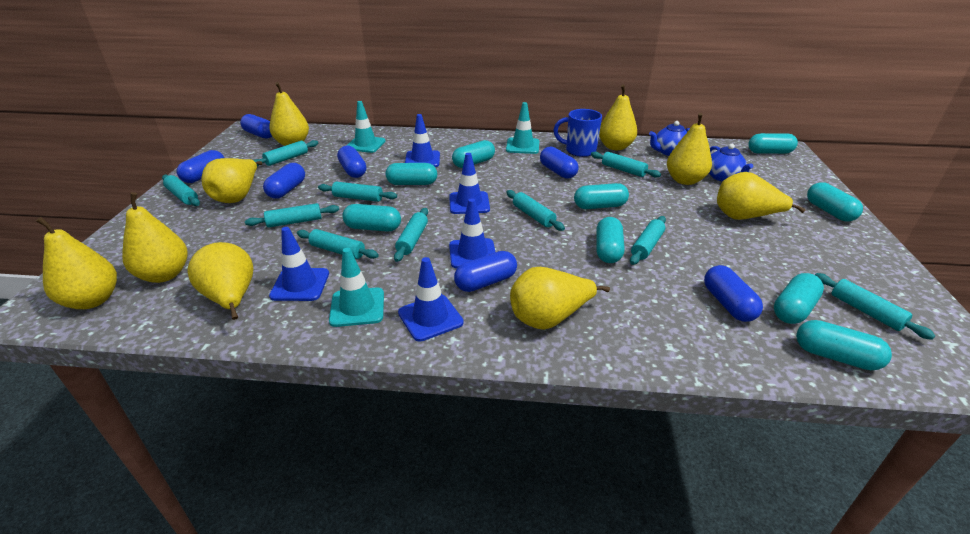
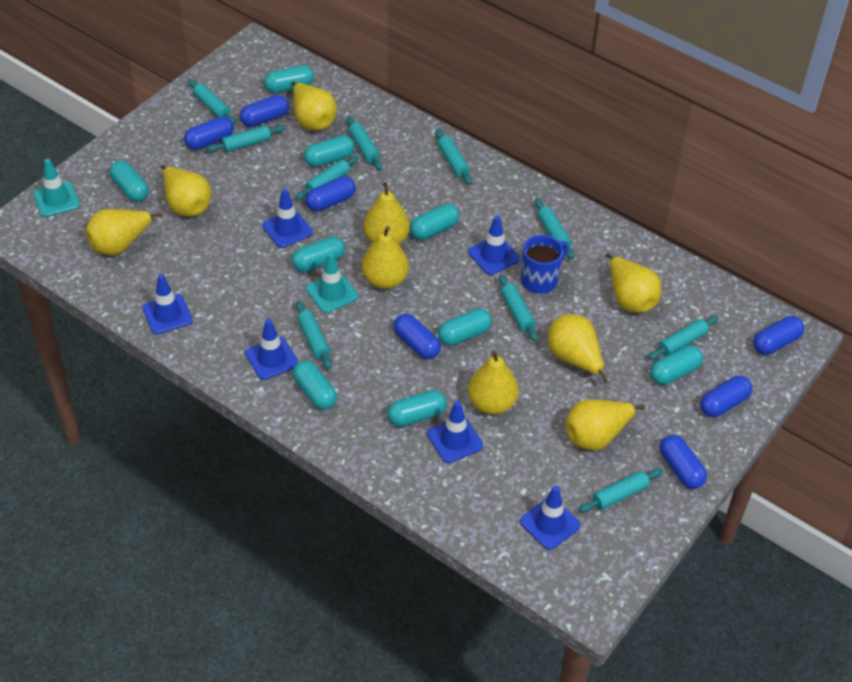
blue teapot: 2 -> 0
blue traffic cone: 5 -> 6
turquoise traffic cone: 3 -> 2

